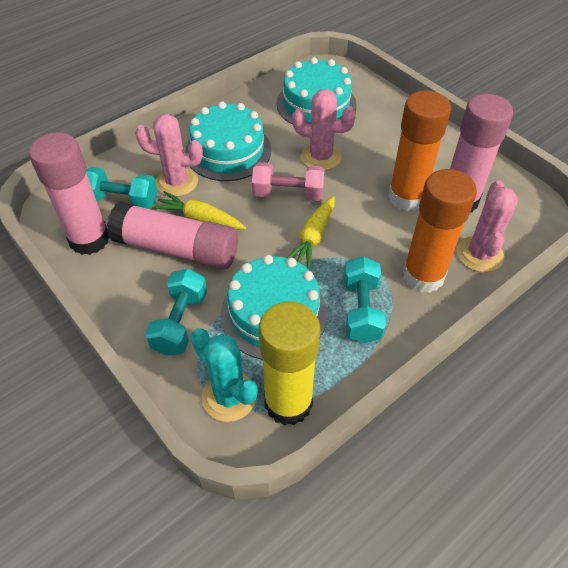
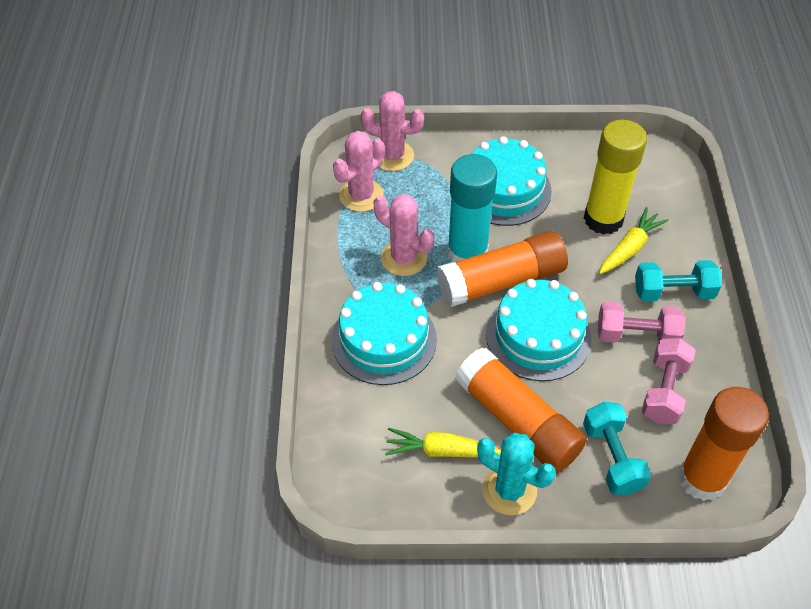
orange glue stick: 2 -> 3
pink dumbbell: 1 -> 2
pink glue stick: 3 -> 0
turquoise dumbbell: 3 -> 2
turquoise glue stick: 0 -> 1

